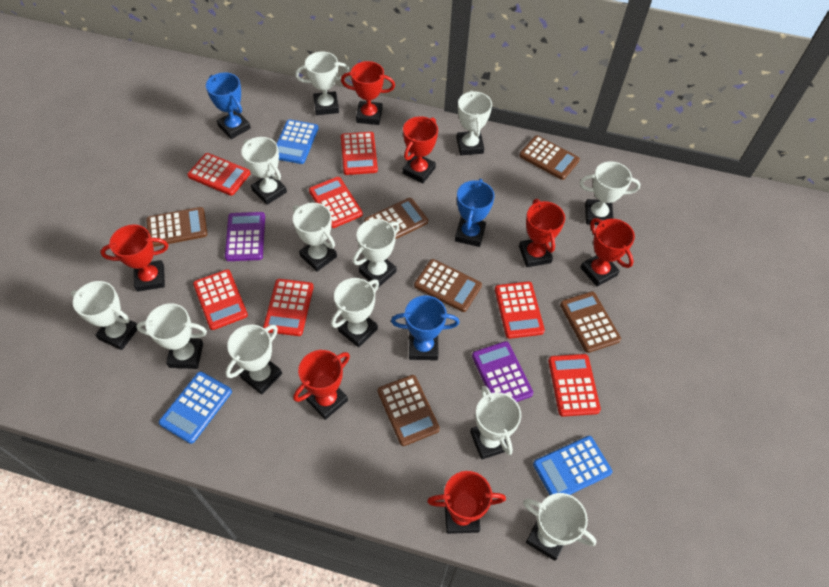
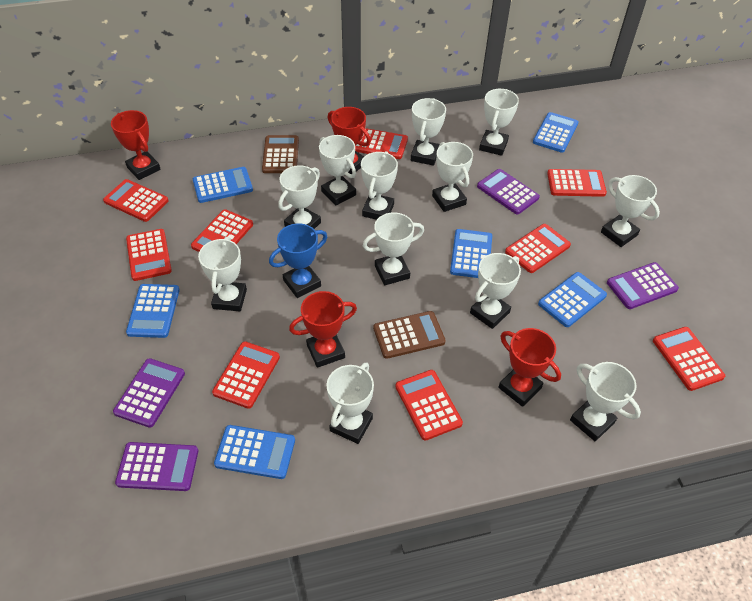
blue calculator: 3 -> 6
blue trophy: 3 -> 1
brown calculator: 6 -> 2
purple calculator: 2 -> 4
red calculator: 7 -> 9
red trophy: 7 -> 4

